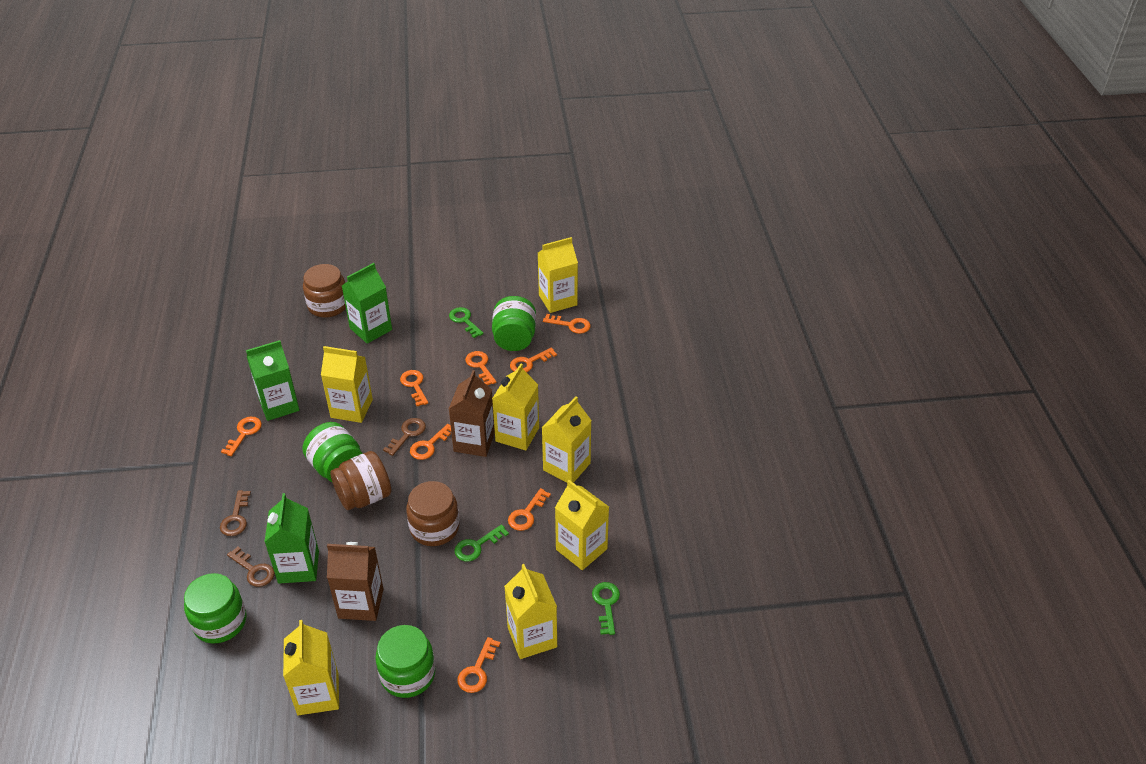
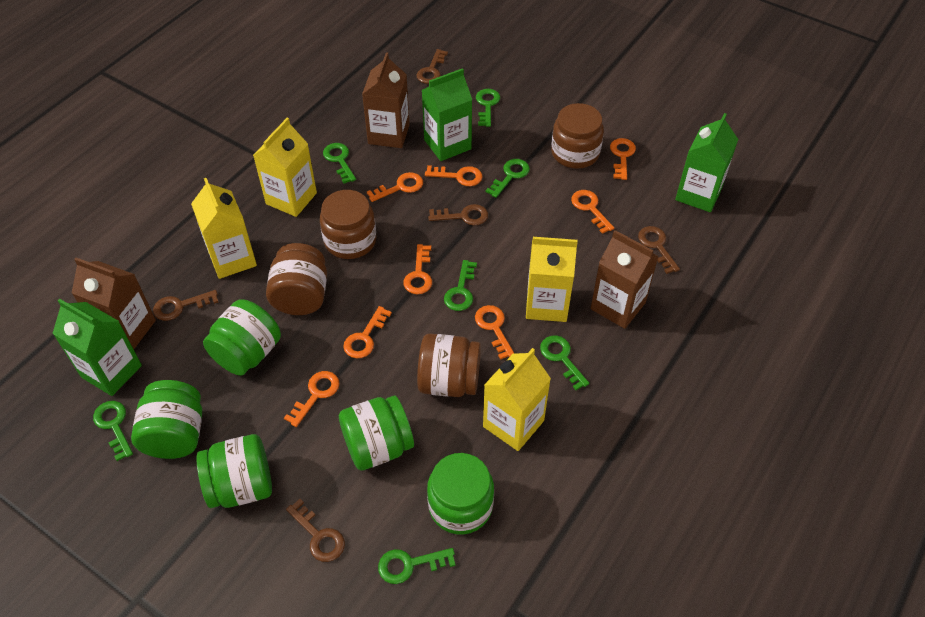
brown carton: 2 -> 3
brown jar: 3 -> 4
brown key: 3 -> 5
green jar: 4 -> 5
green key: 3 -> 7
yellow carton: 7 -> 4

